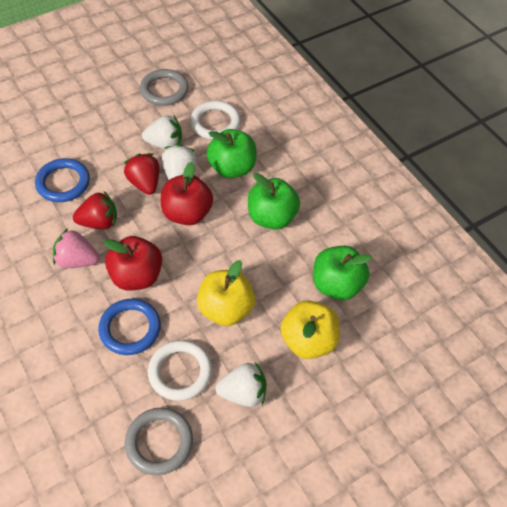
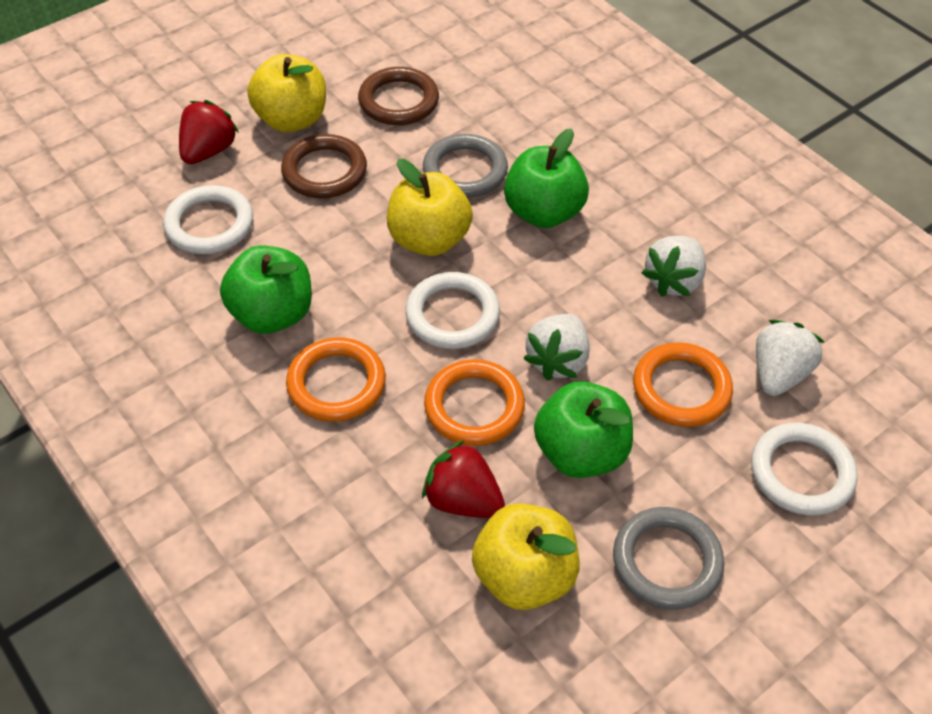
blue ring: 2 -> 0
brown ring: 0 -> 2
orange ring: 0 -> 3
pink strawberry: 1 -> 0
red apple: 2 -> 0
white ring: 2 -> 3
yellow apple: 2 -> 3

